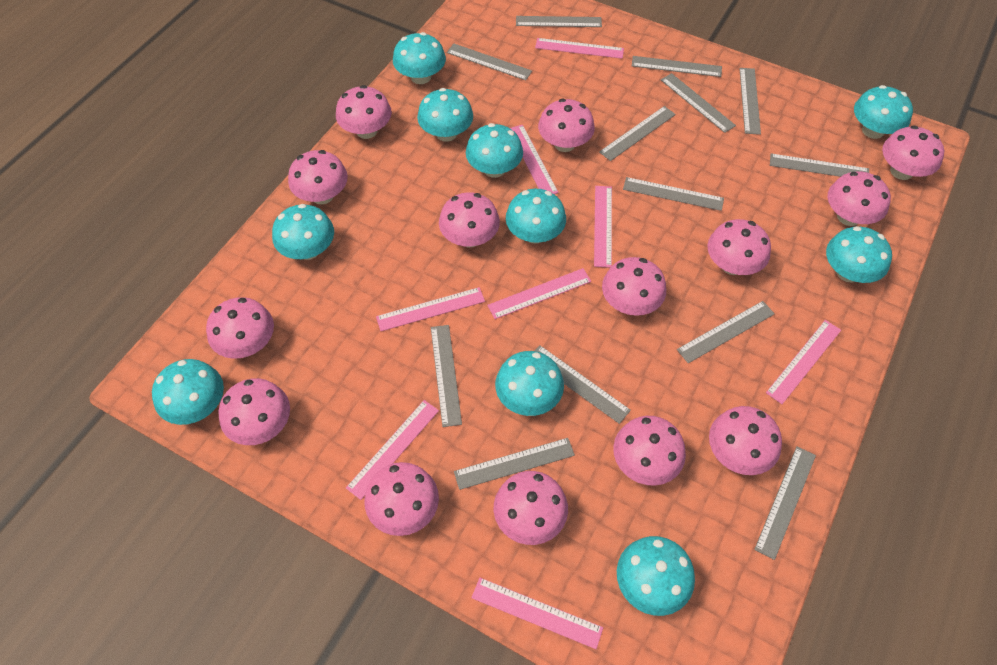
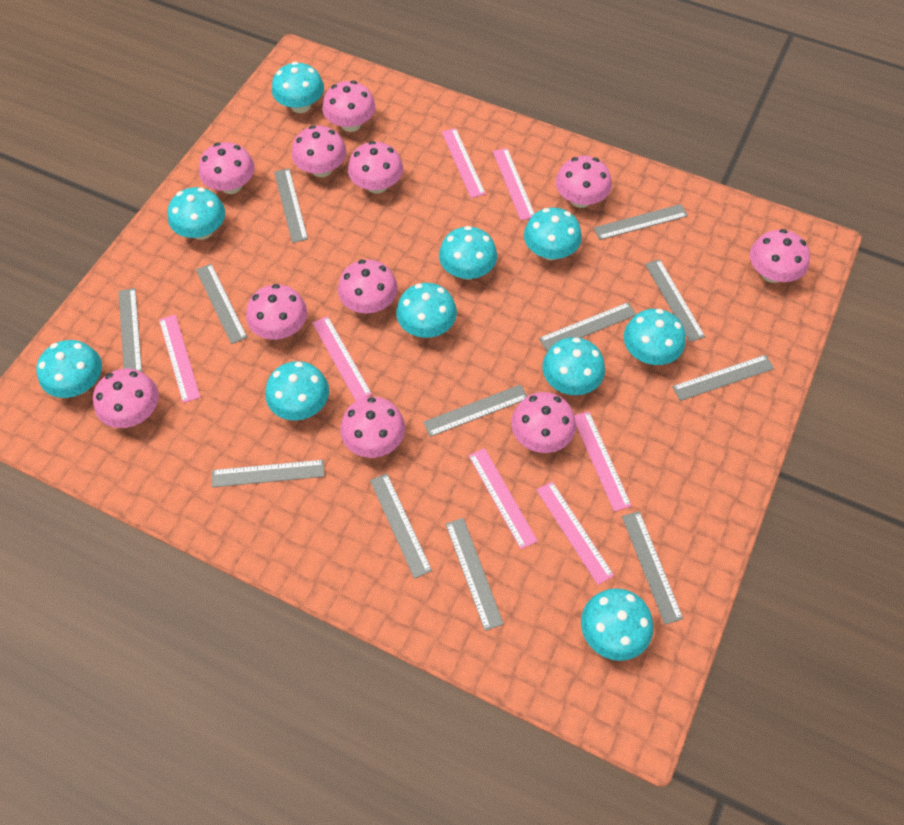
grey ruler: 13 -> 12
pink mushroom: 14 -> 11
pink ruler: 8 -> 7

